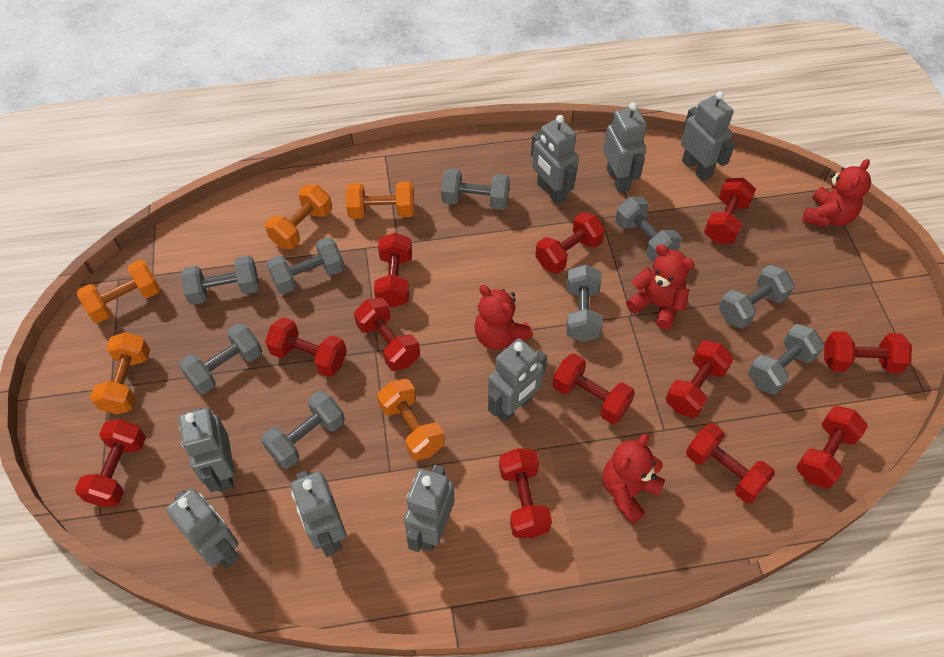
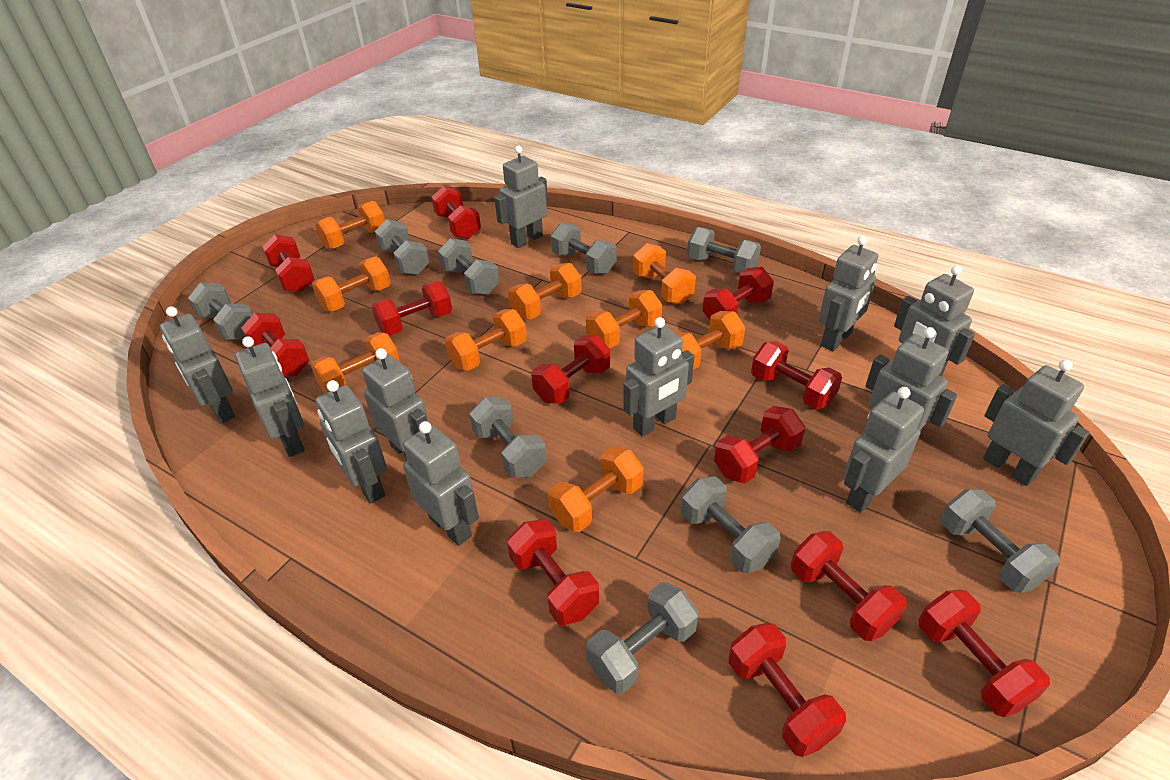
grey robot: 8 -> 12
orange dumbbell: 5 -> 9
red teddy bear: 4 -> 0

